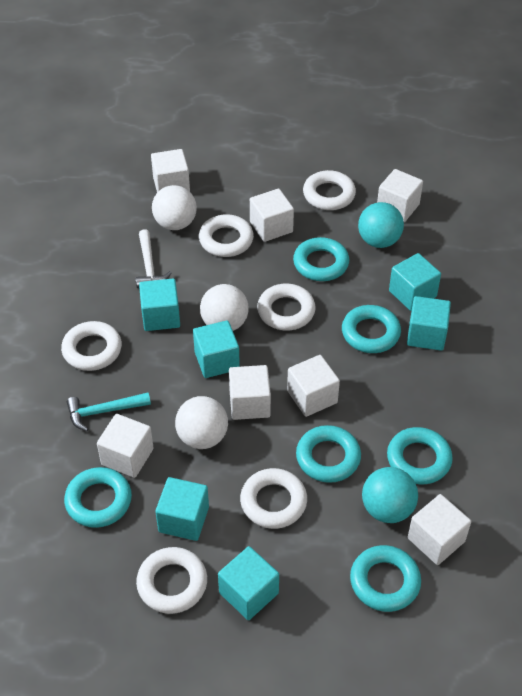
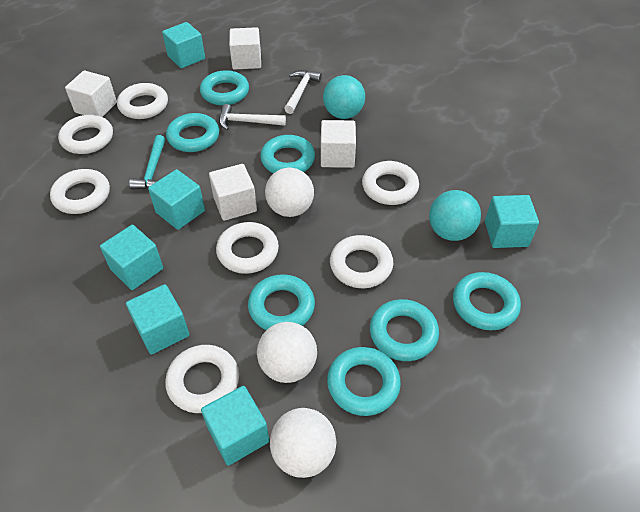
turquoise ring: 6 -> 7
white cube: 7 -> 4
white hammer: 1 -> 2
white ring: 6 -> 7

